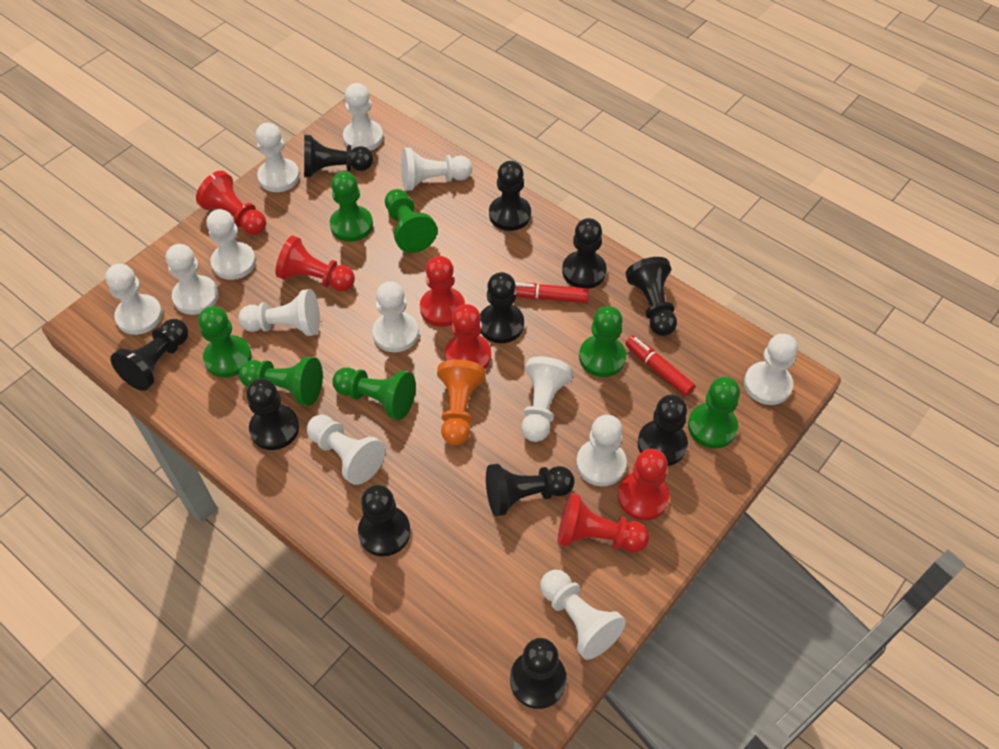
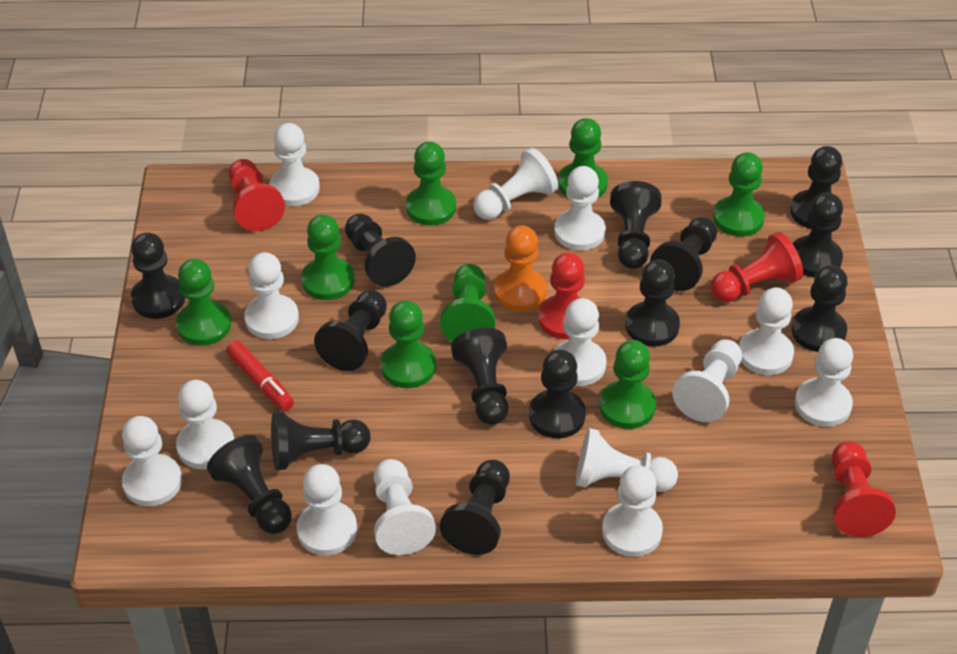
black pawn: 11 -> 14
green pawn: 7 -> 8
red marker: 2 -> 1
red pawn: 6 -> 4
white pawn: 13 -> 14

